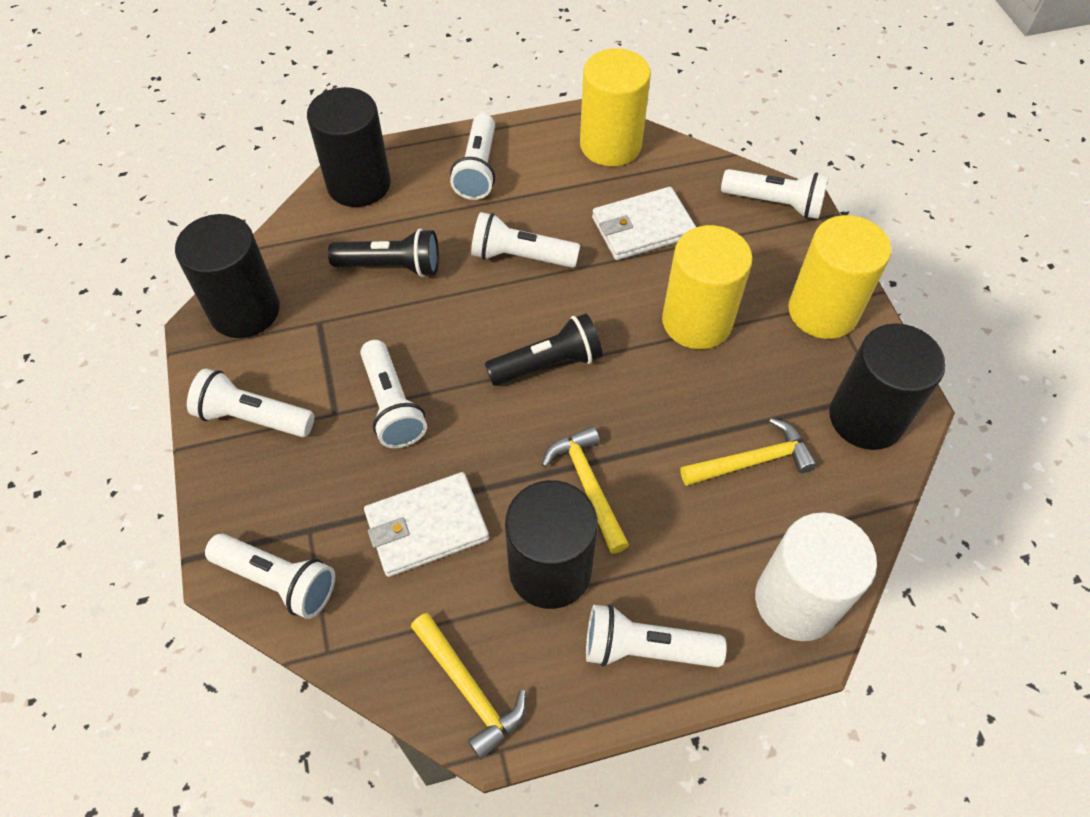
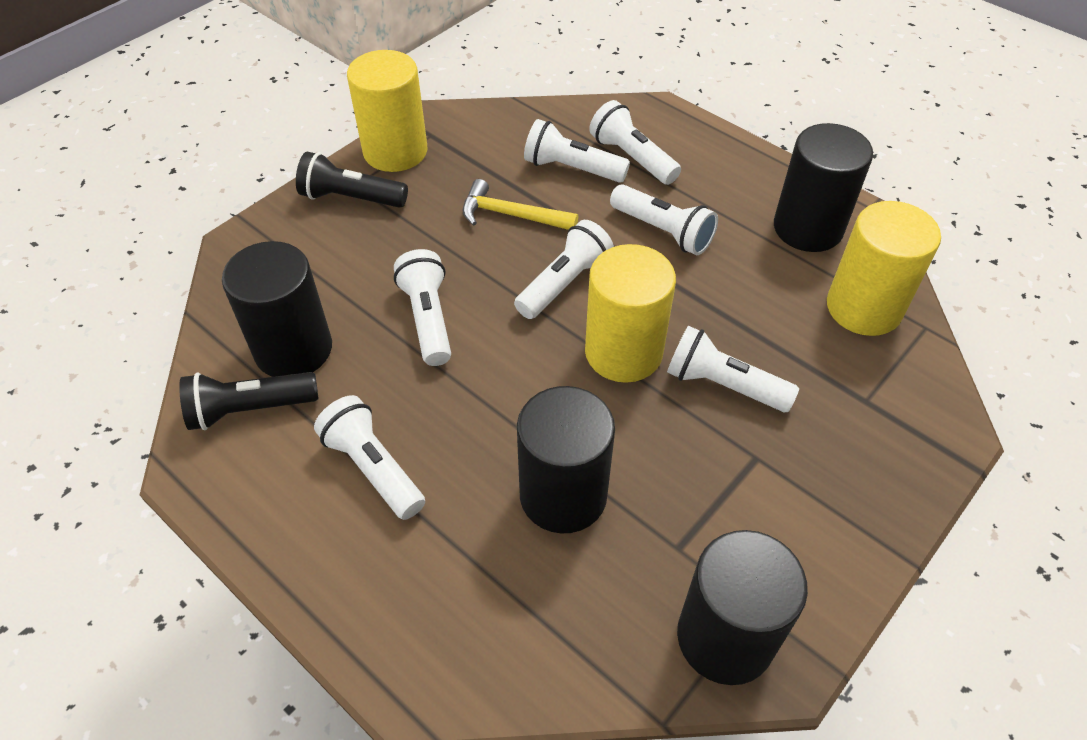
white cylinder: 1 -> 0
white wallet: 2 -> 0
yellow hammer: 3 -> 1

